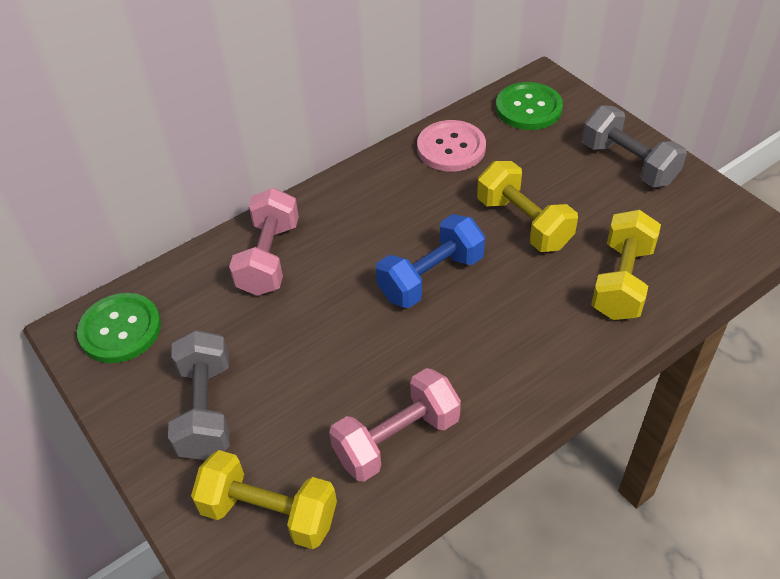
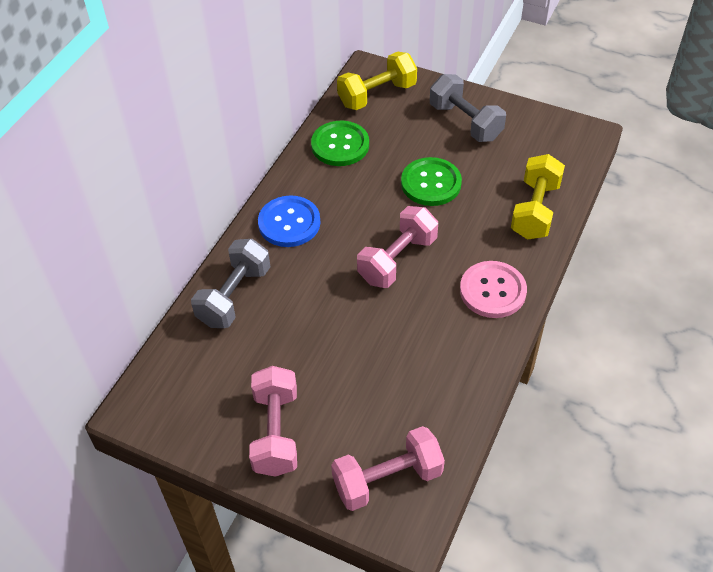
blue button: 0 -> 1
blue dumbbell: 1 -> 0
pink dumbbell: 2 -> 3
yellow dumbbell: 3 -> 2

